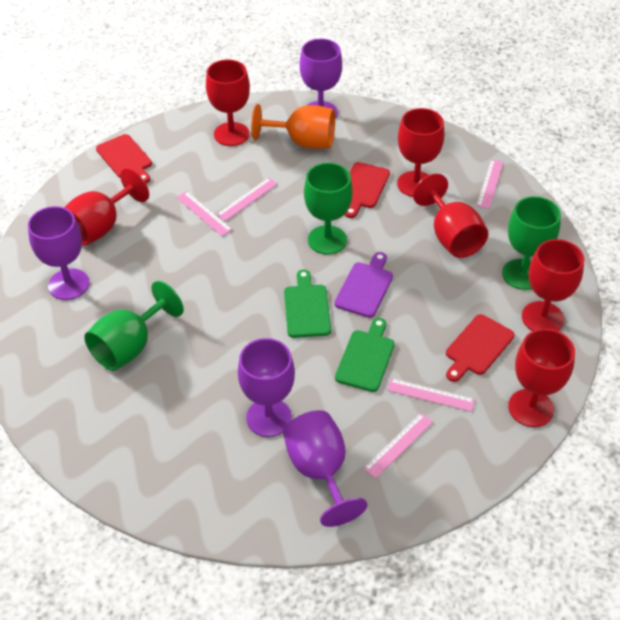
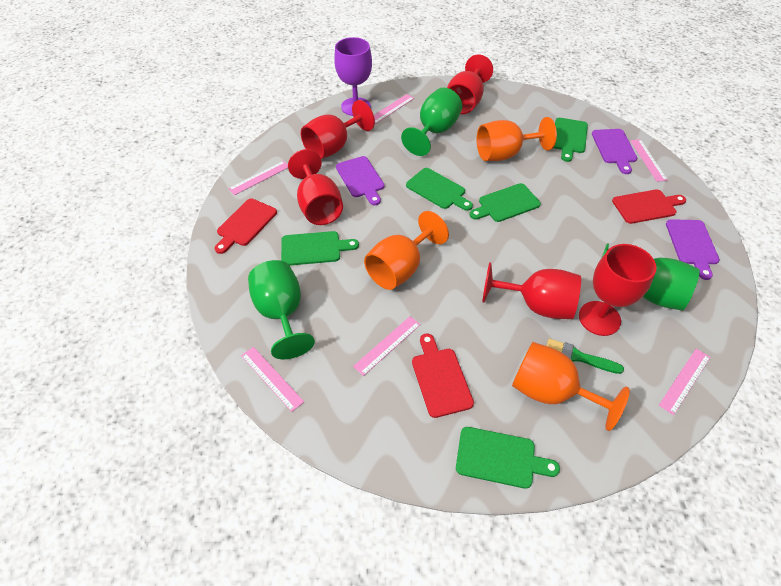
green brush: 0 -> 1
green cutting board: 2 -> 5
orange goblet: 1 -> 3
pink ruler: 5 -> 6
purple cutting board: 1 -> 3
purple goblet: 4 -> 1
red goblet: 6 -> 5

